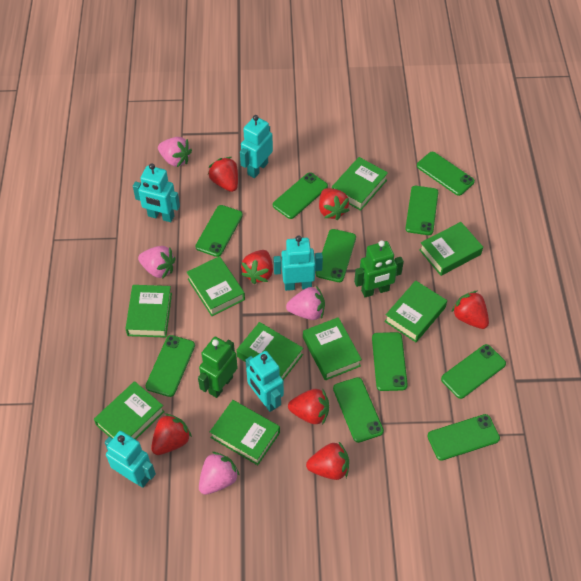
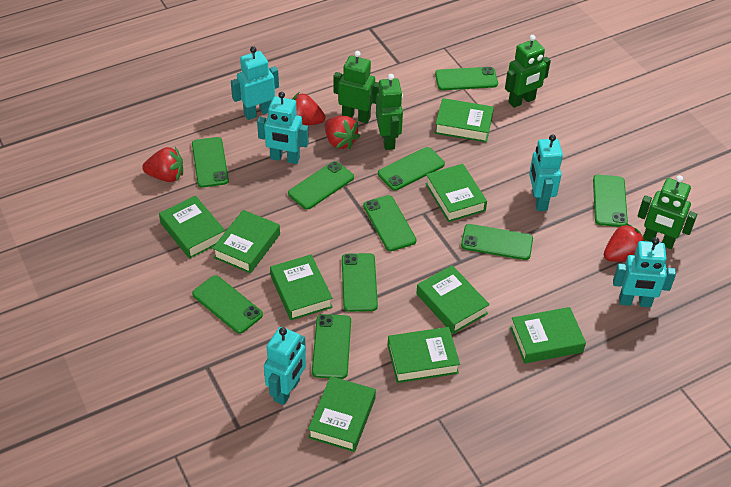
green robot: 2 -> 4
pink strawberry: 4 -> 0
red strawberry: 7 -> 4

